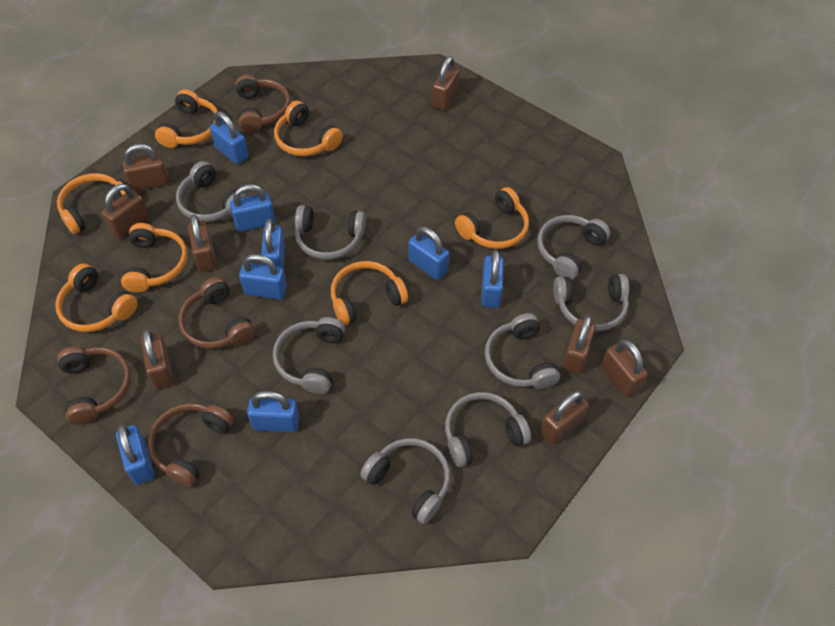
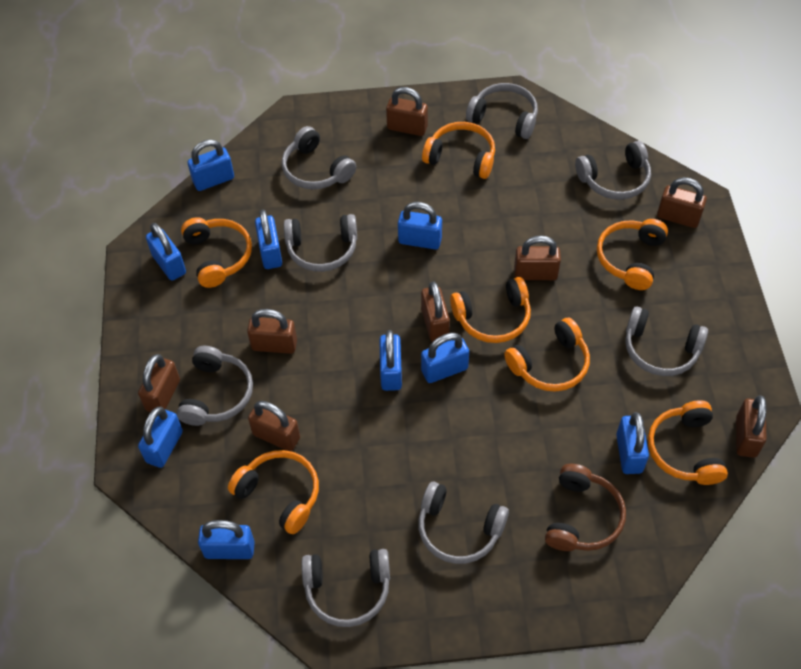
blue padlock: 8 -> 9
brown headphones: 4 -> 1

